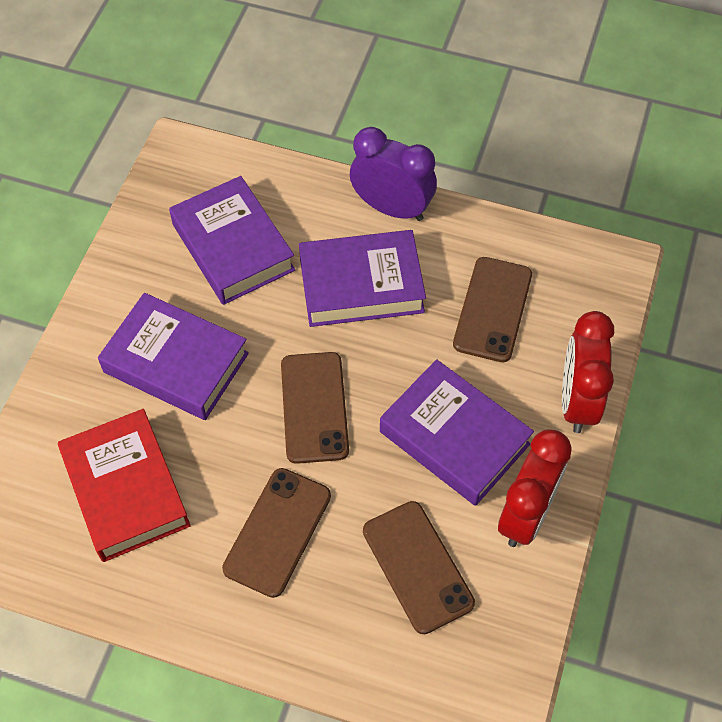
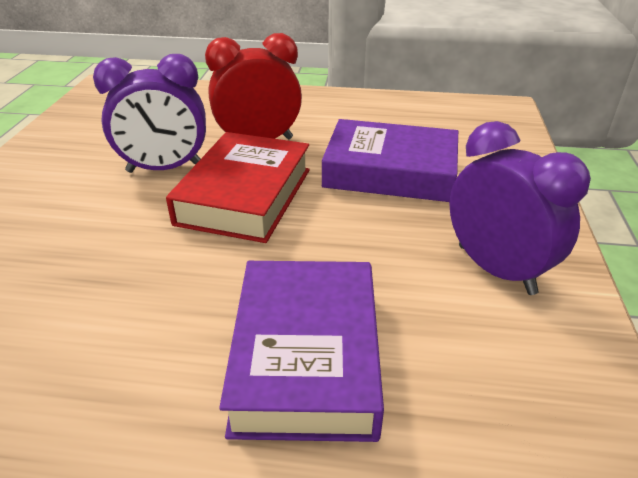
brown phone: 4 -> 0
purple book: 4 -> 2
purple clock: 1 -> 2
red clock: 2 -> 1

